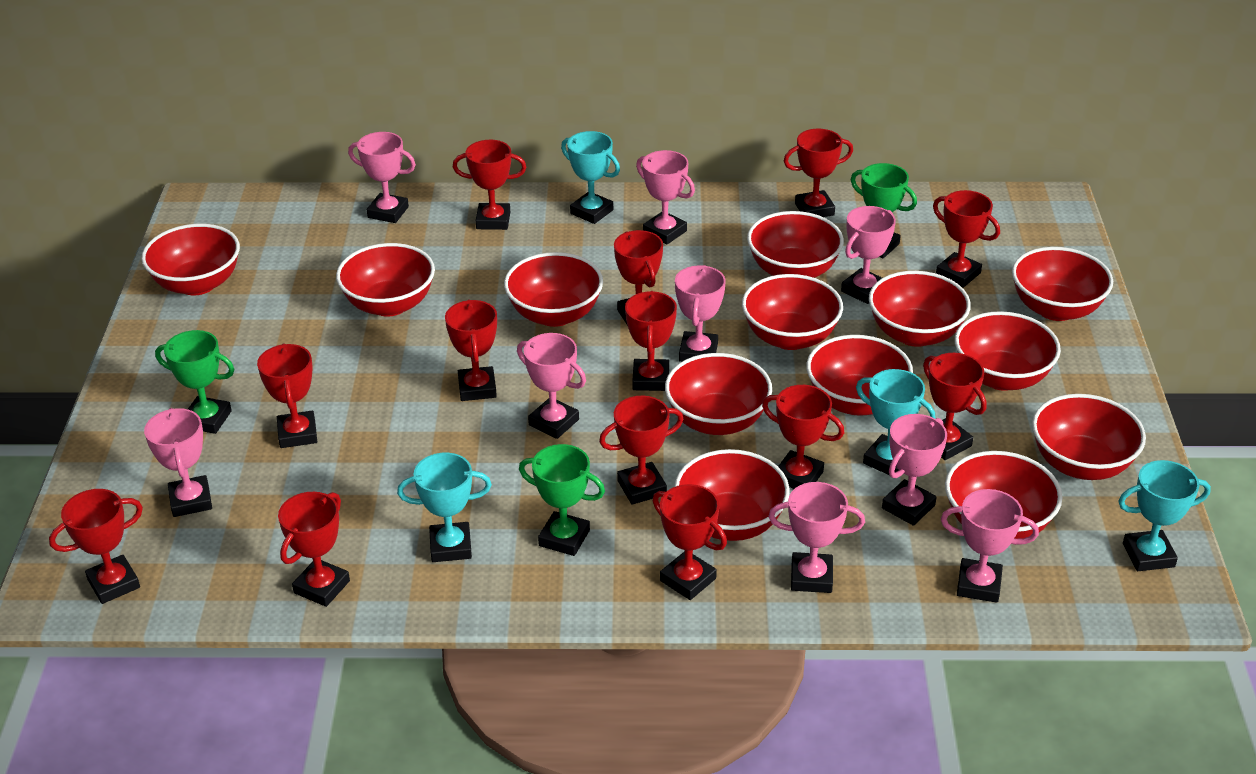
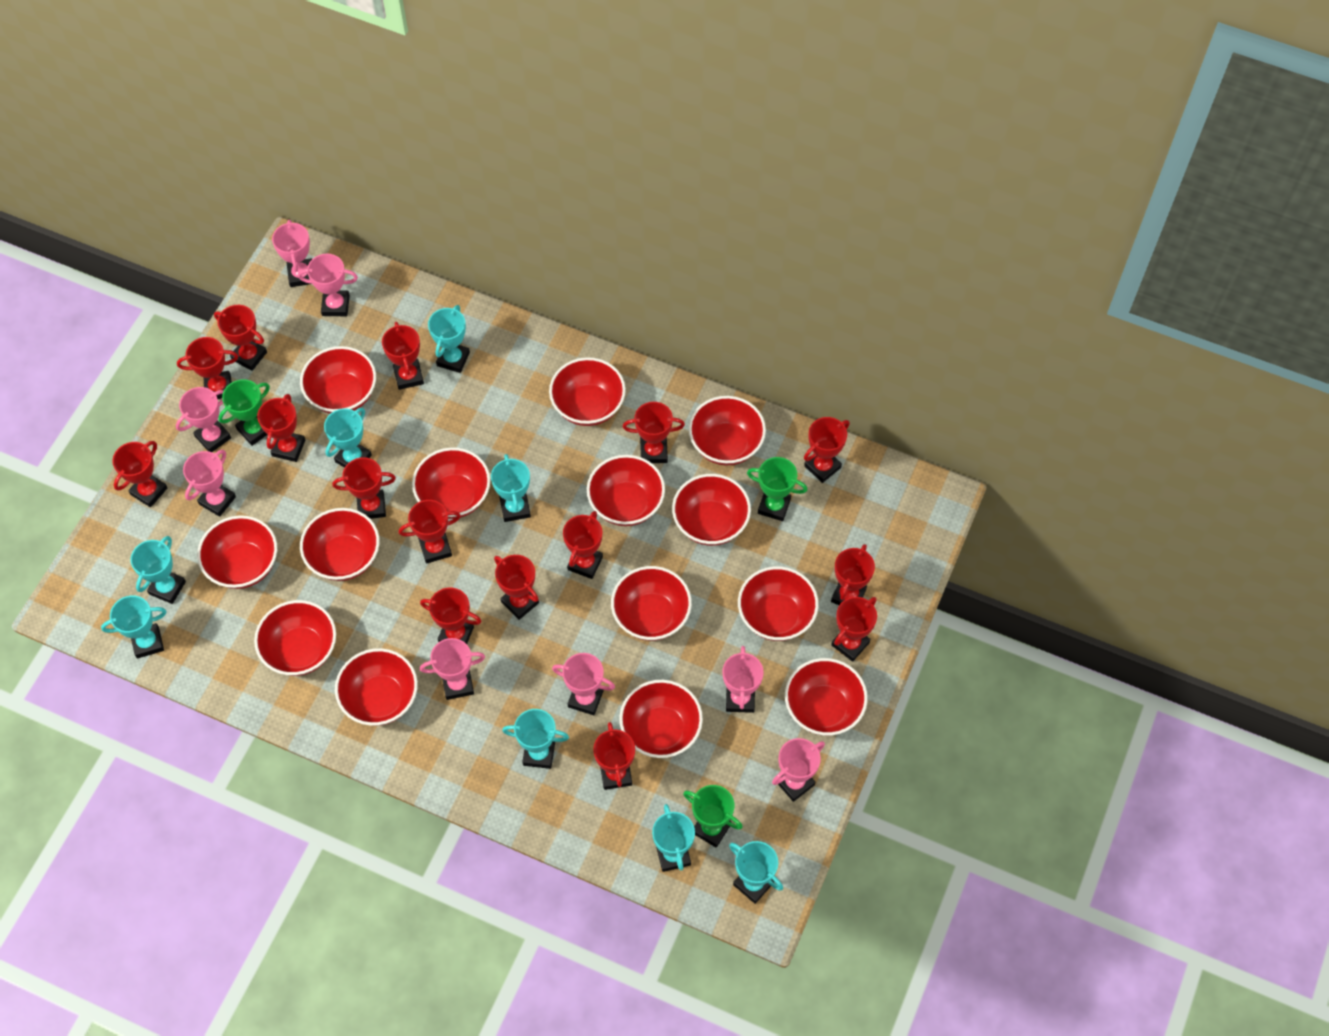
pink trophy: 9 -> 8
red bowl: 13 -> 14
red trophy: 13 -> 15
turquoise trophy: 4 -> 8

